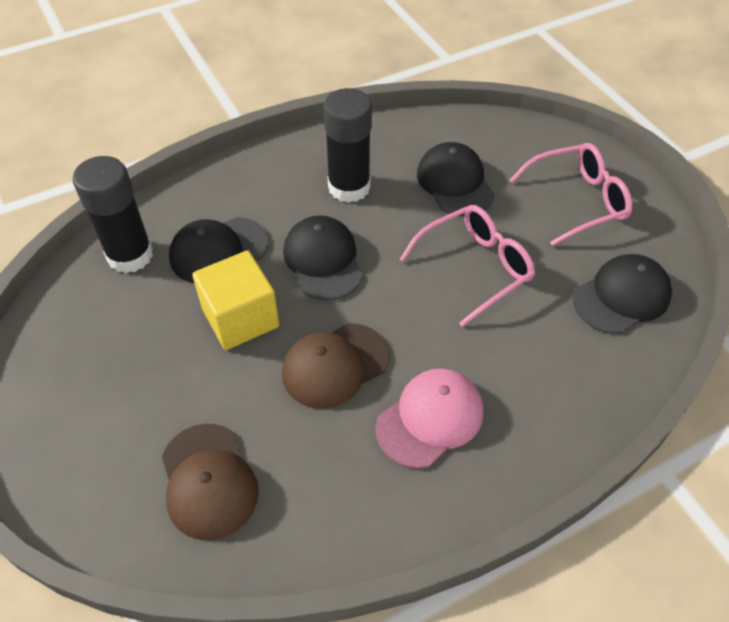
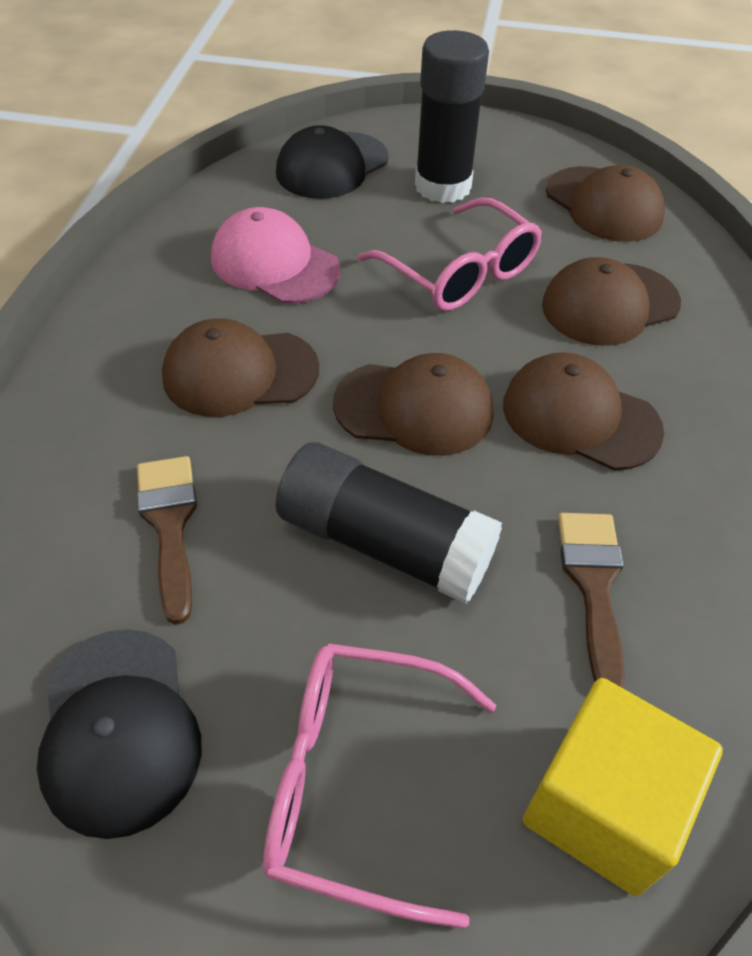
black cap: 4 -> 2
brown brush: 0 -> 2
brown cap: 2 -> 5

